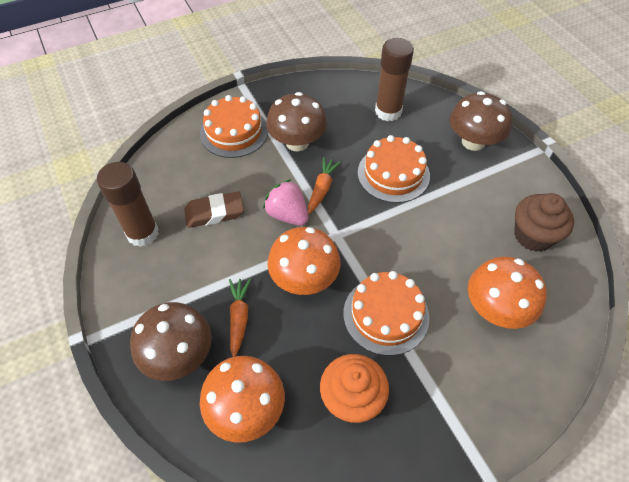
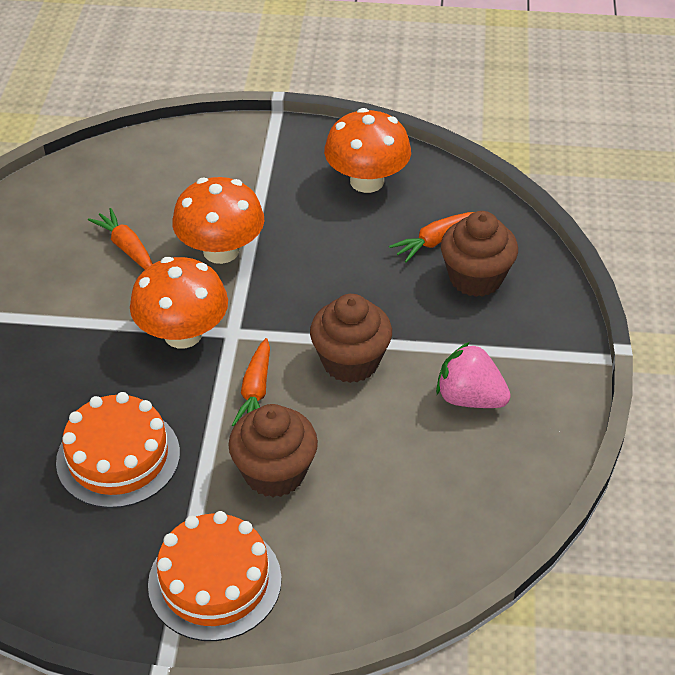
brown cupcake: 1 -> 3
brown eraser: 1 -> 0
brown glue stick: 2 -> 0
brown mushroom: 3 -> 0
orange cake: 3 -> 2
orange carrot: 2 -> 3
orange cupcake: 1 -> 0

